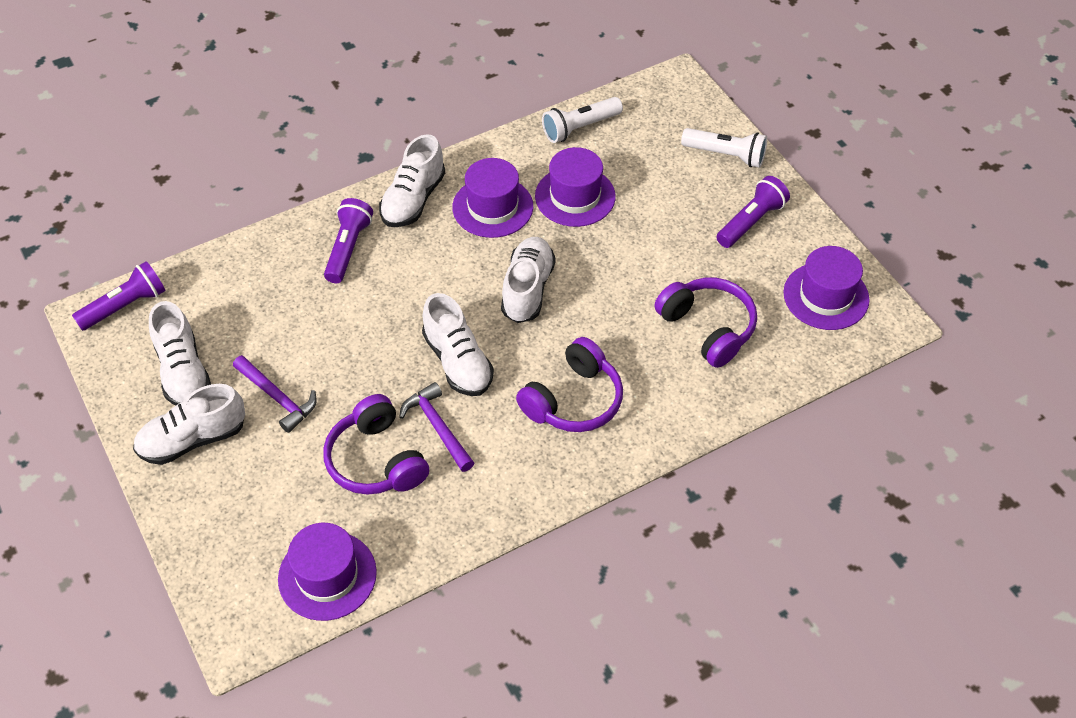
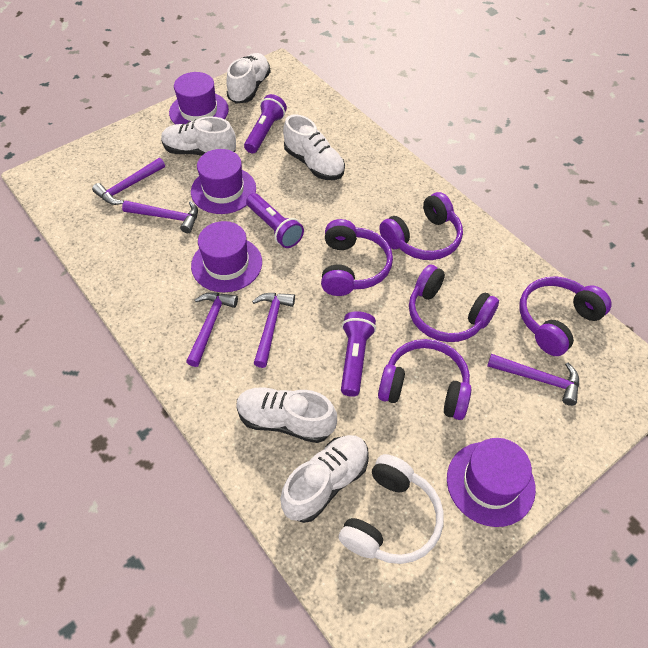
purple hammer: 2 -> 5
purple headphones: 3 -> 5
white flashlight: 2 -> 0
white headphones: 0 -> 1

